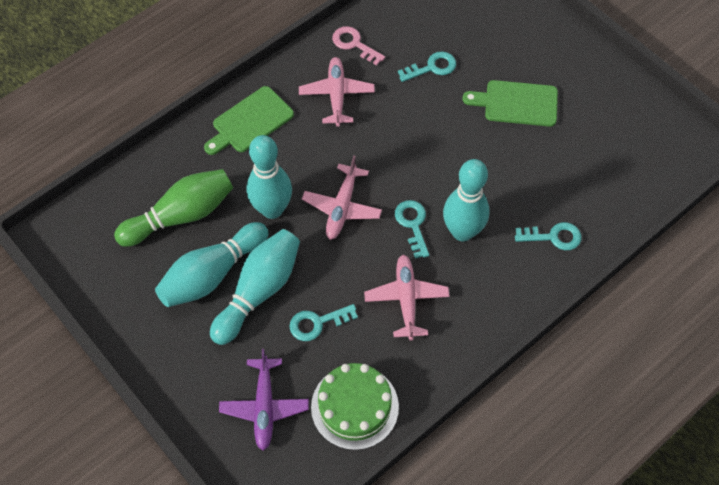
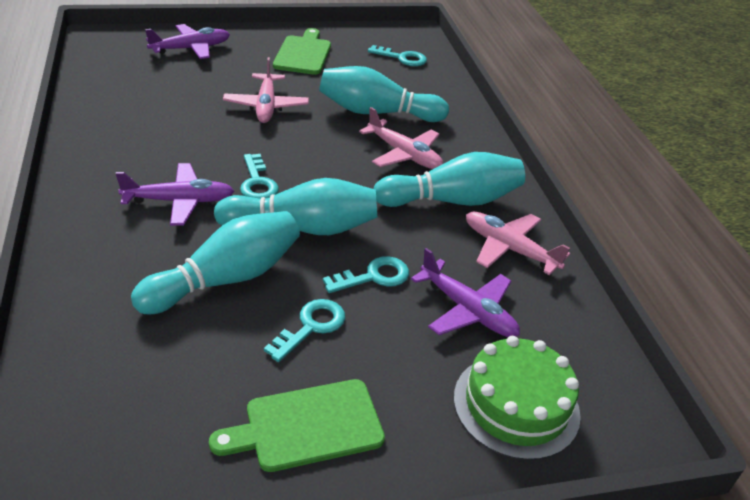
green bowling pin: 1 -> 0
pink key: 1 -> 0
purple plane: 1 -> 3

